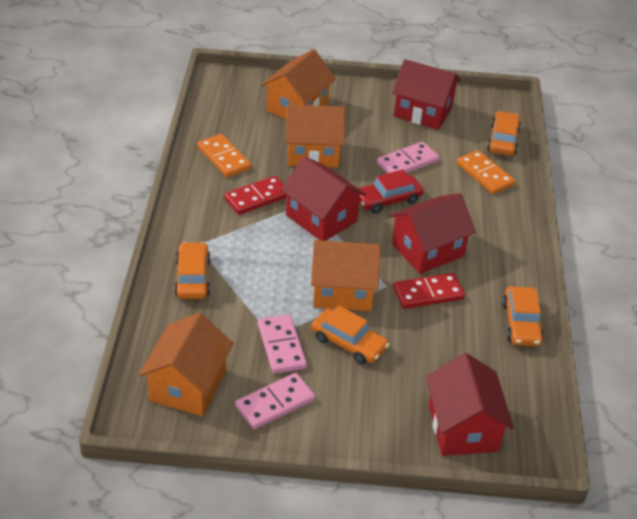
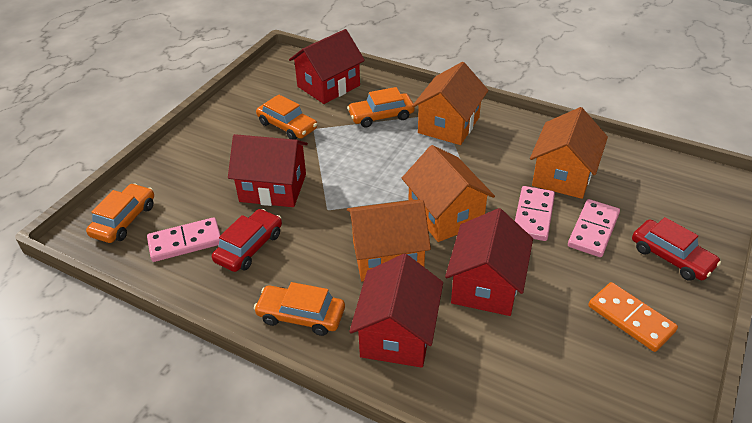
orange domino: 2 -> 1
red car: 1 -> 2
red domino: 2 -> 0

